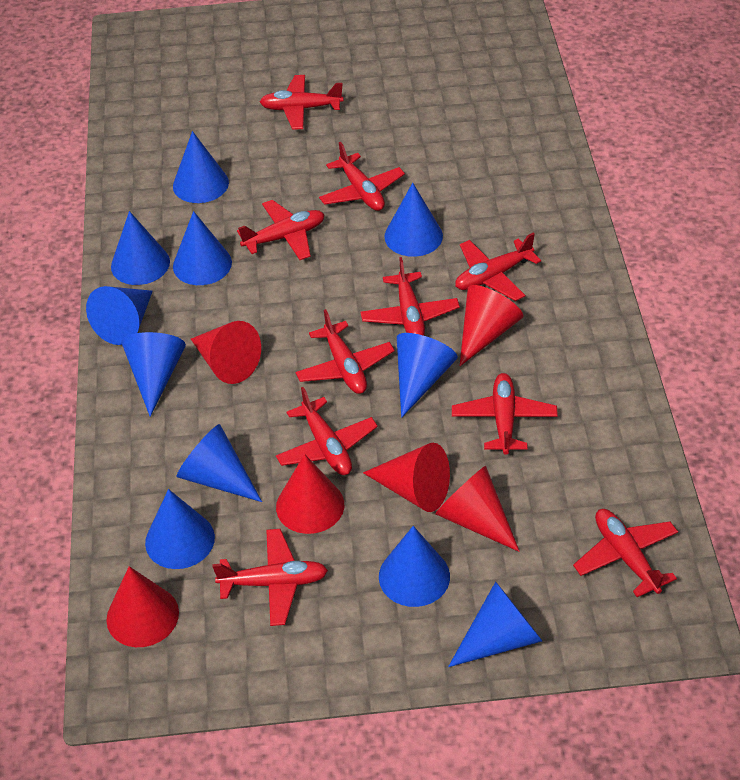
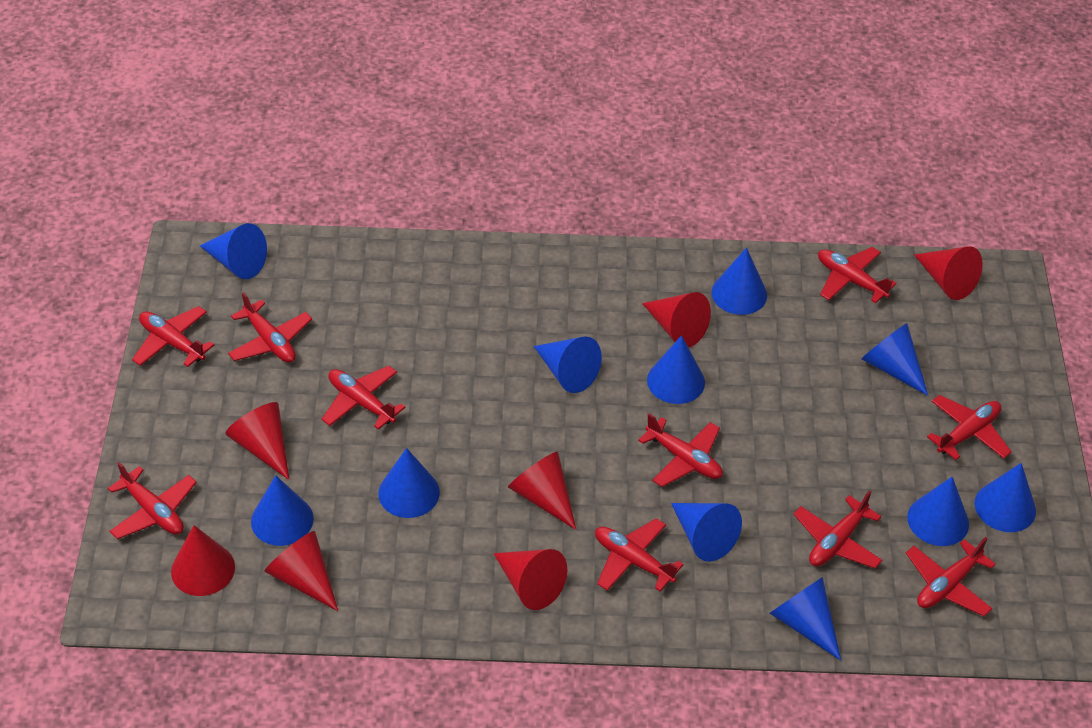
red cone: 6 -> 7

